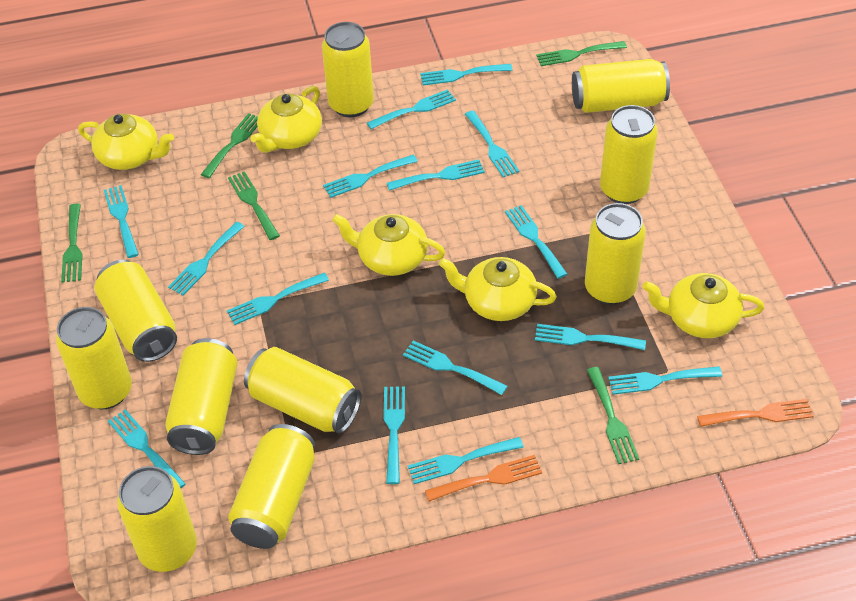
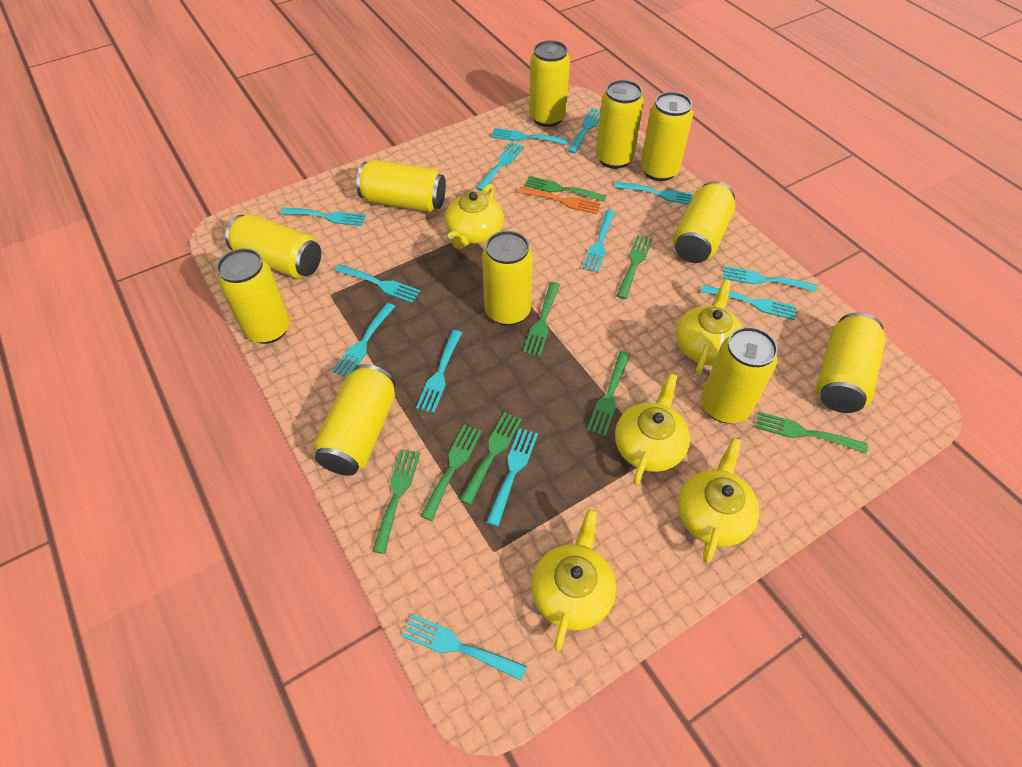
green fork: 5 -> 8
orange fork: 2 -> 1
turquoise fork: 15 -> 13
yellow can: 10 -> 11

